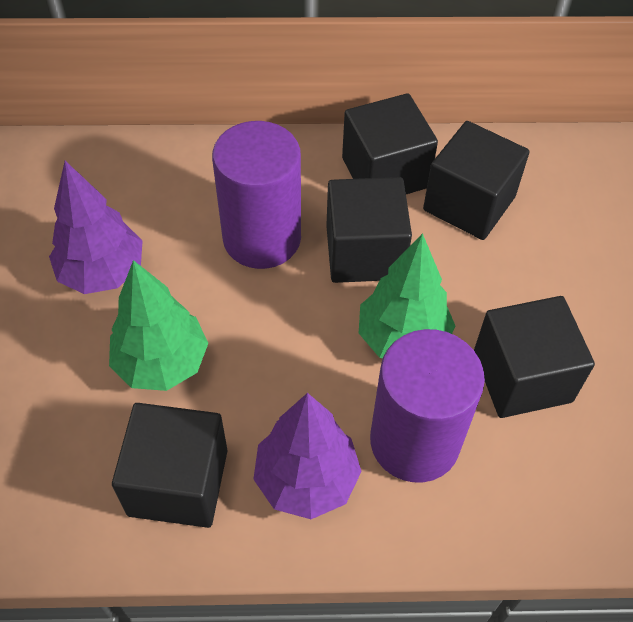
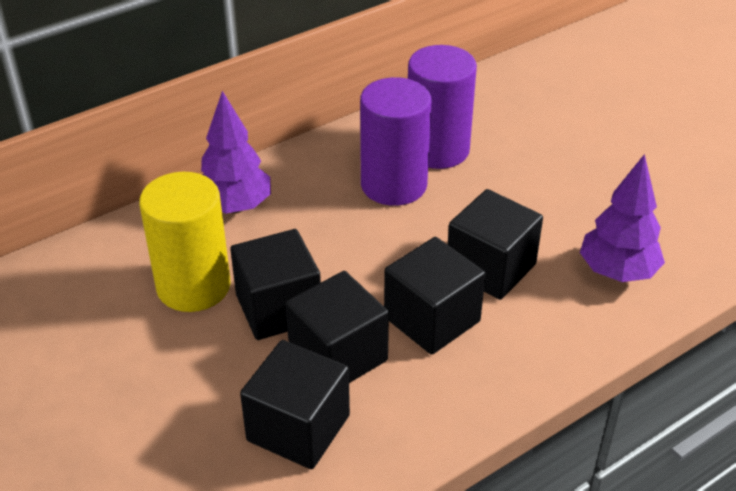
green tree: 2 -> 0
yellow cylinder: 0 -> 1

